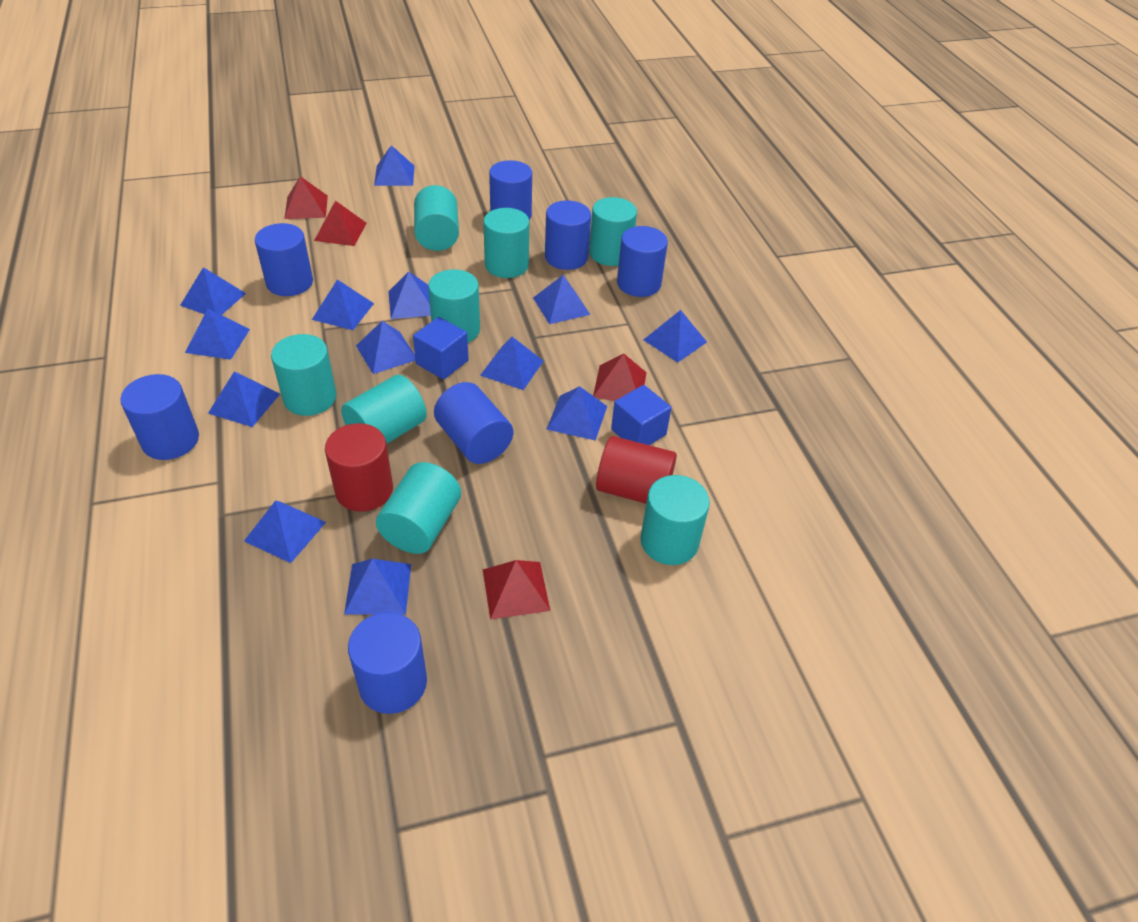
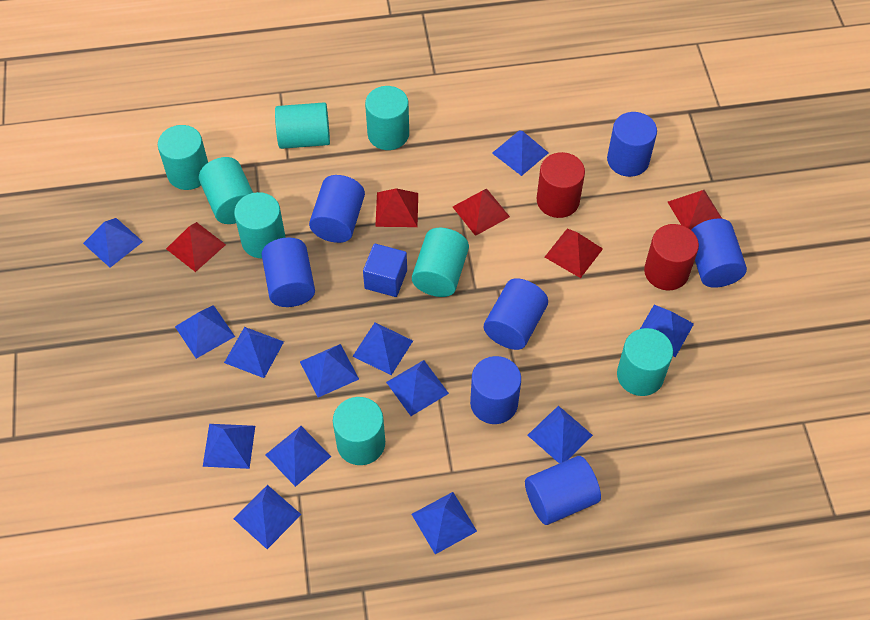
blue cube: 2 -> 1
red pyramid: 4 -> 5

